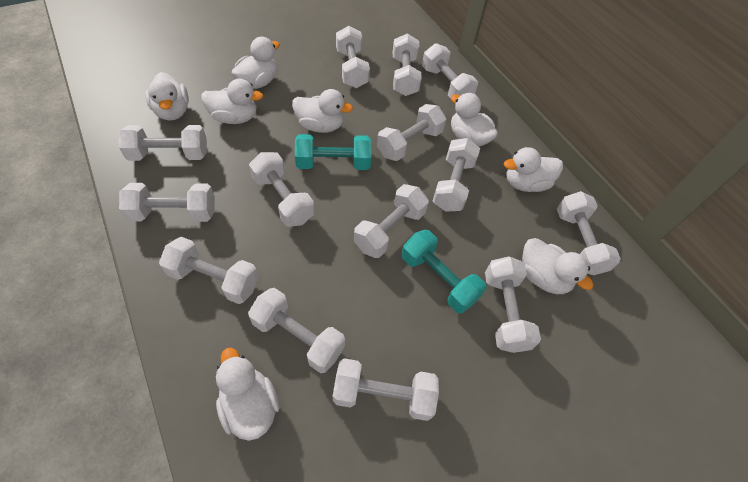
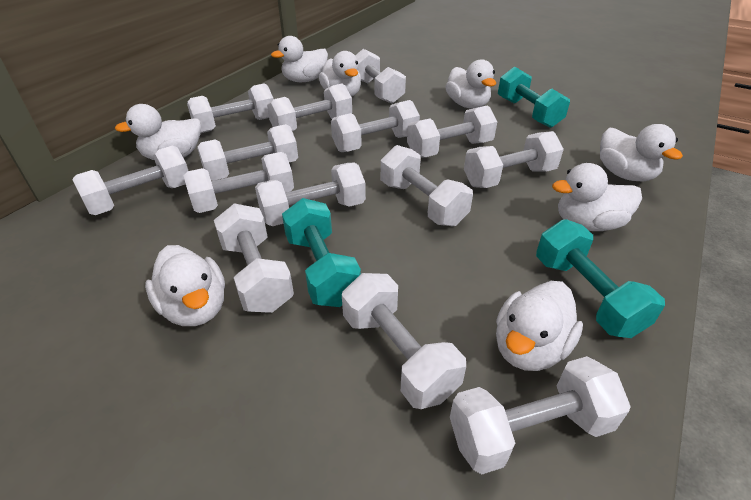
turquoise dumbbell: 2 -> 3

